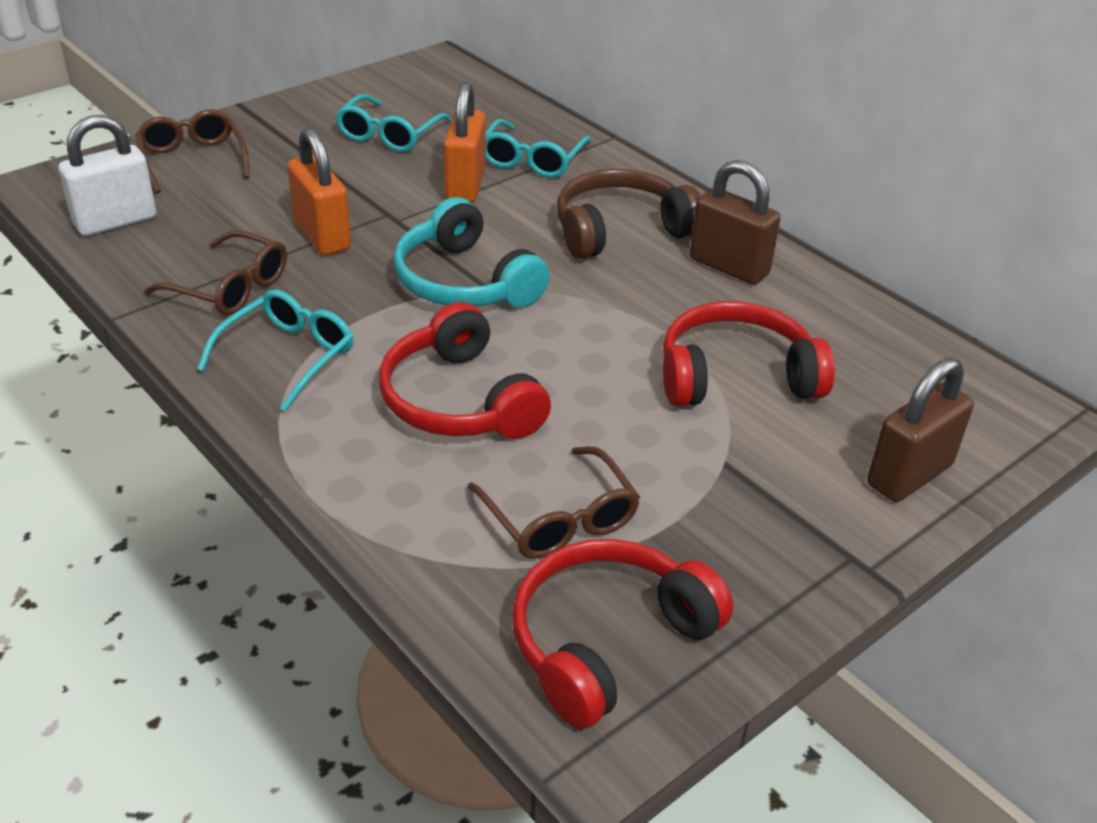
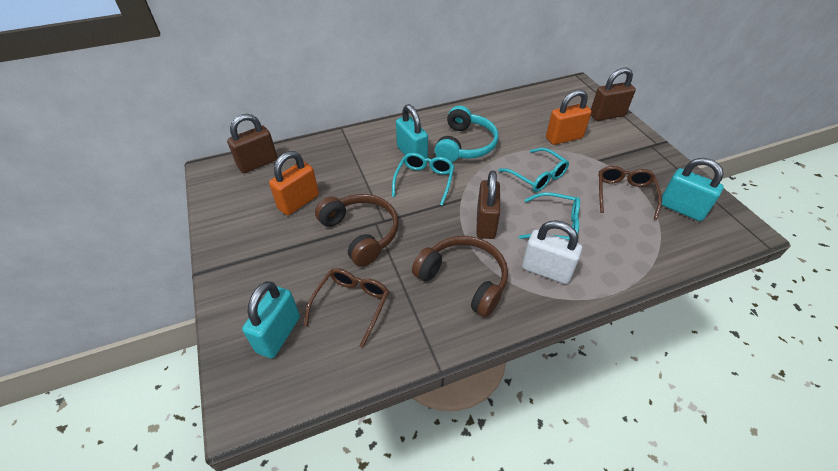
brown glasses: 3 -> 2
brown headphones: 1 -> 2
brown padlock: 2 -> 3
red headphones: 3 -> 0
turquoise padlock: 0 -> 3

